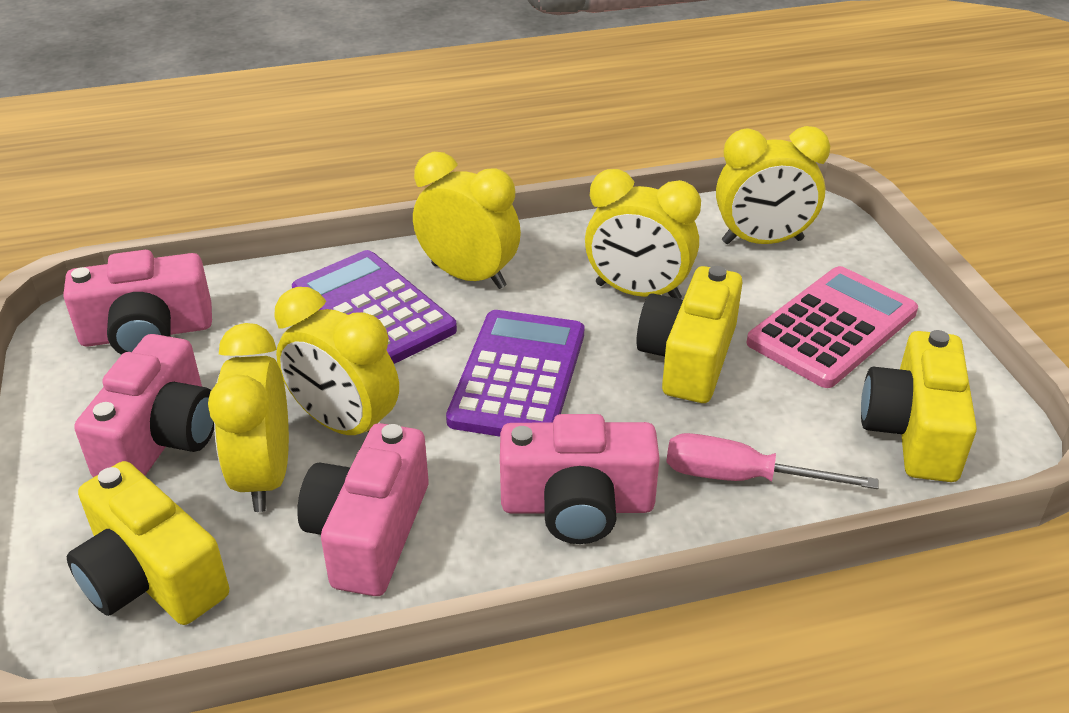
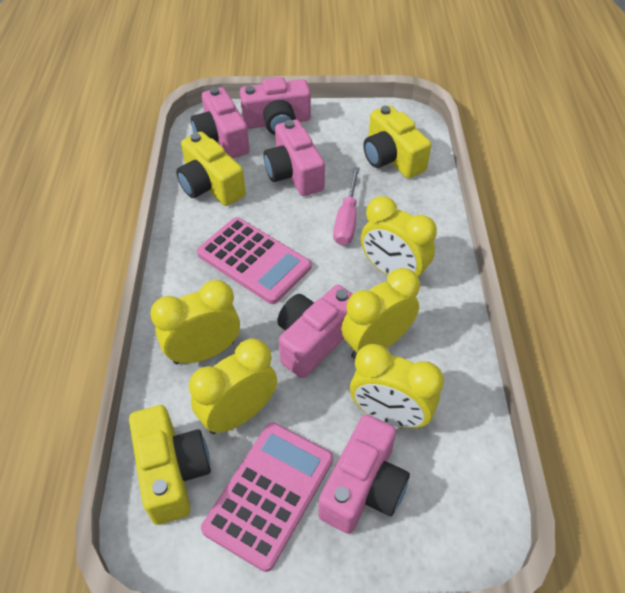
pink calculator: 1 -> 2
pink camera: 4 -> 5
purple calculator: 2 -> 0

